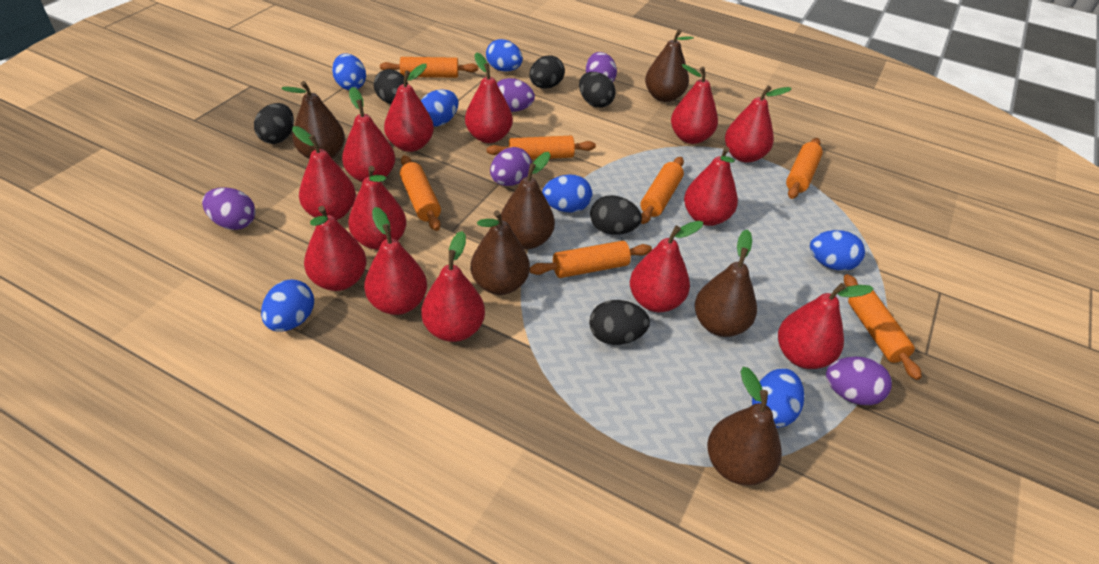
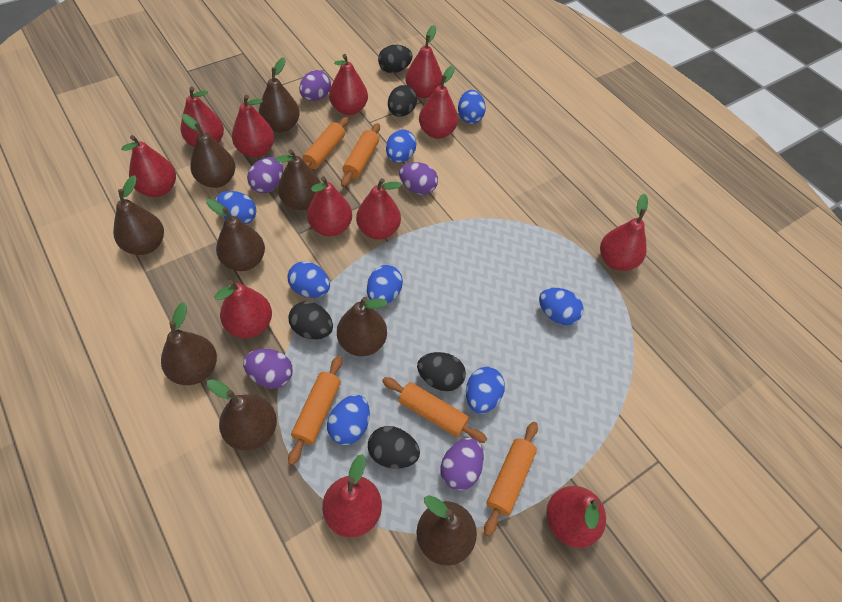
black egg: 6 -> 5
blue egg: 7 -> 8
brown pear: 6 -> 9
orange rolling pin: 7 -> 5
red pear: 13 -> 12

